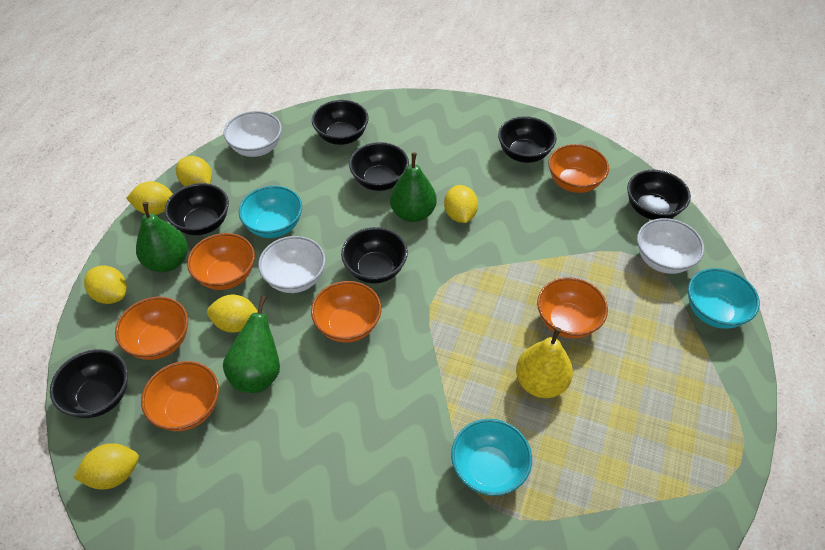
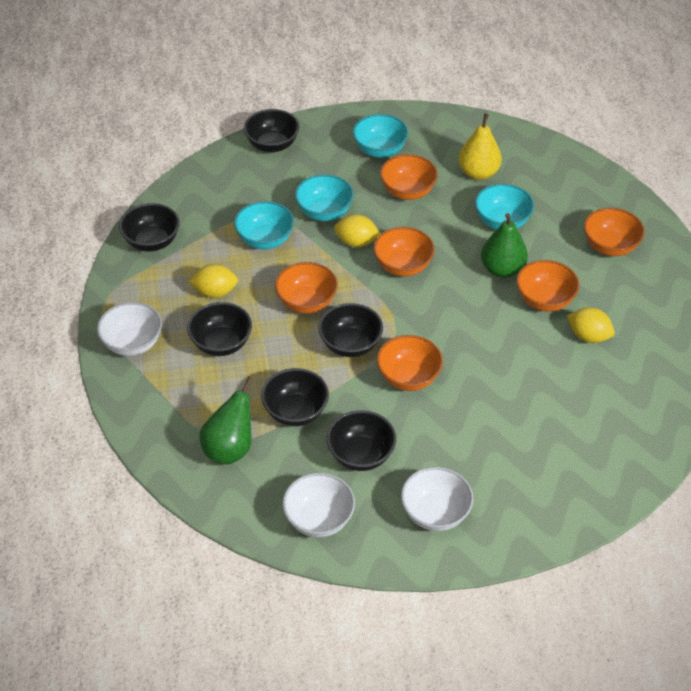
black bowl: 7 -> 6
green pear: 3 -> 2
turquoise bowl: 3 -> 4
yellow lemon: 6 -> 3

